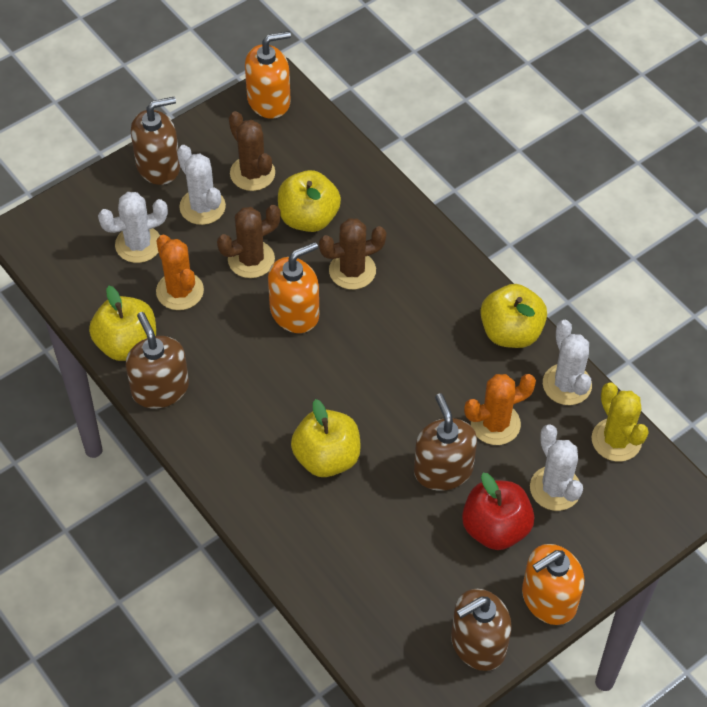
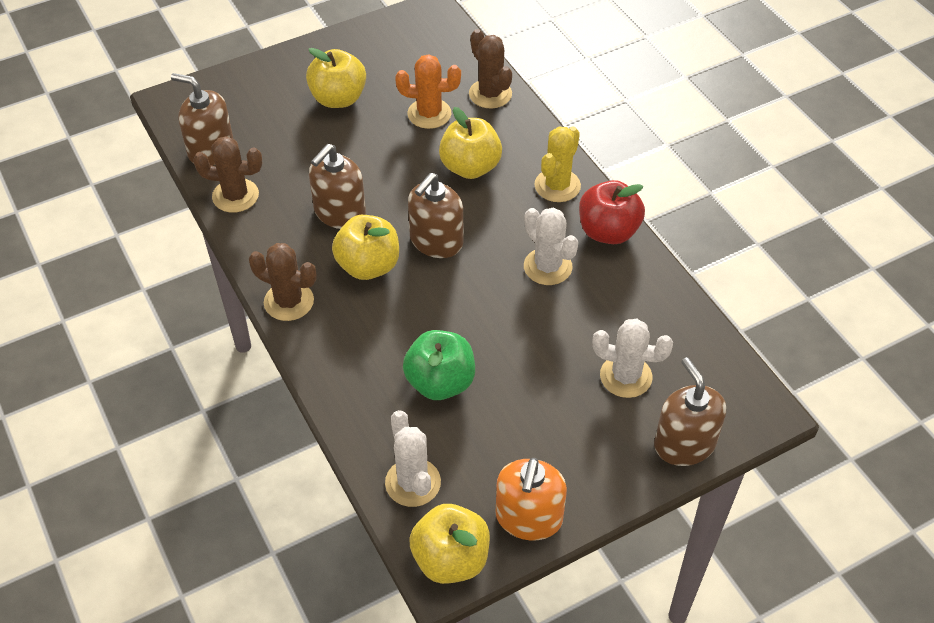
green apple: 0 -> 1
orange cactus: 2 -> 1
orange soap dispenser: 3 -> 1
white cactus: 4 -> 3

